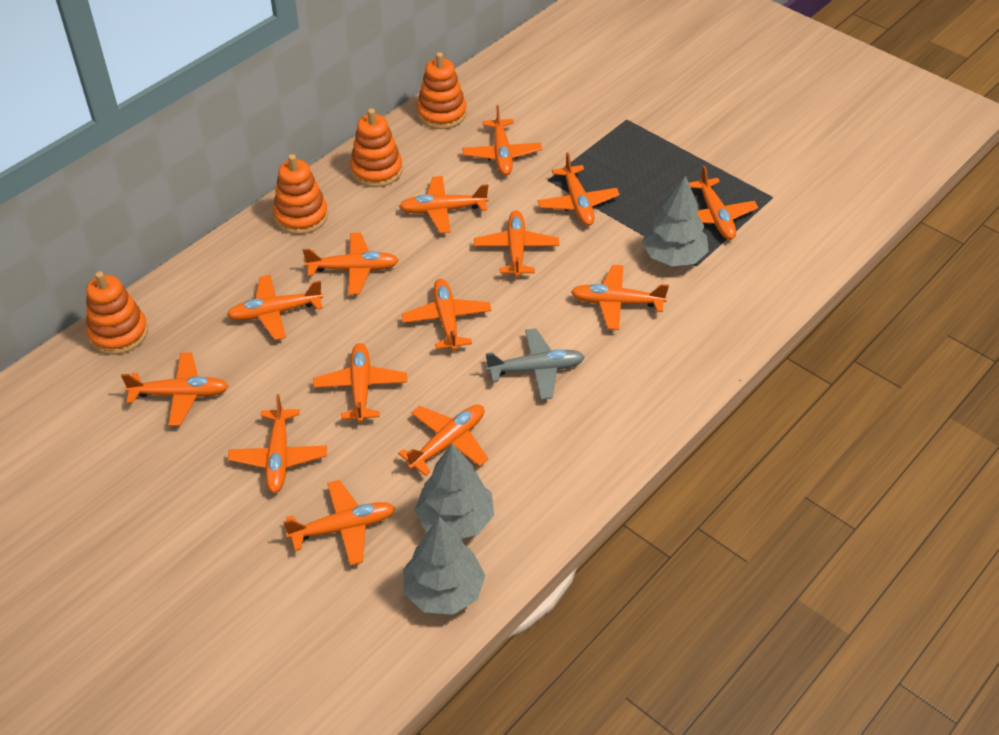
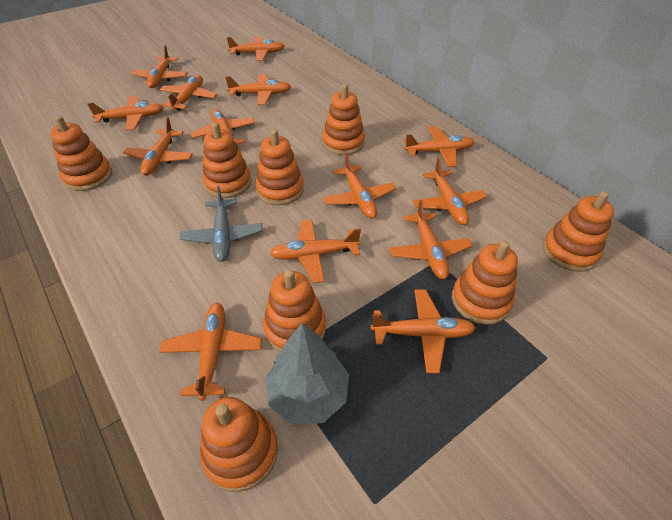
grey tree: 3 -> 1
orange stacking toy: 4 -> 8

